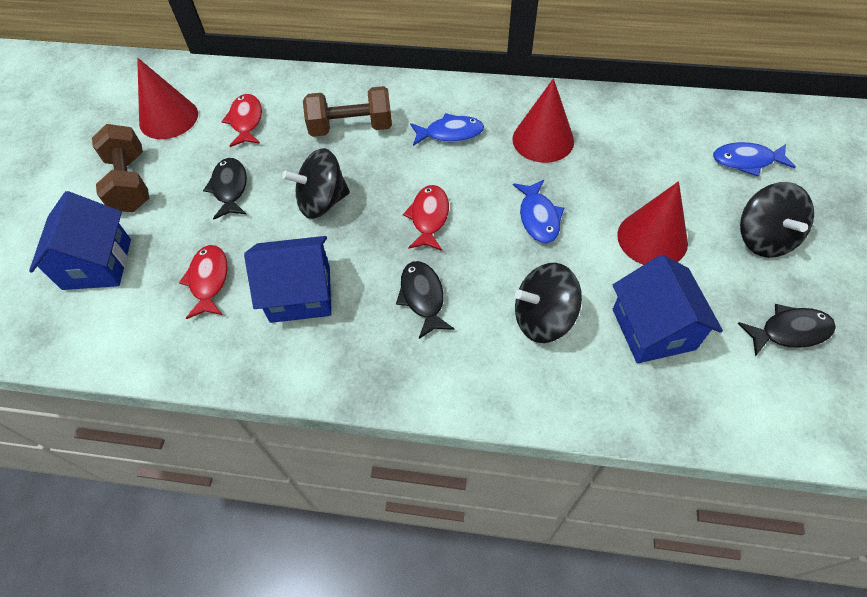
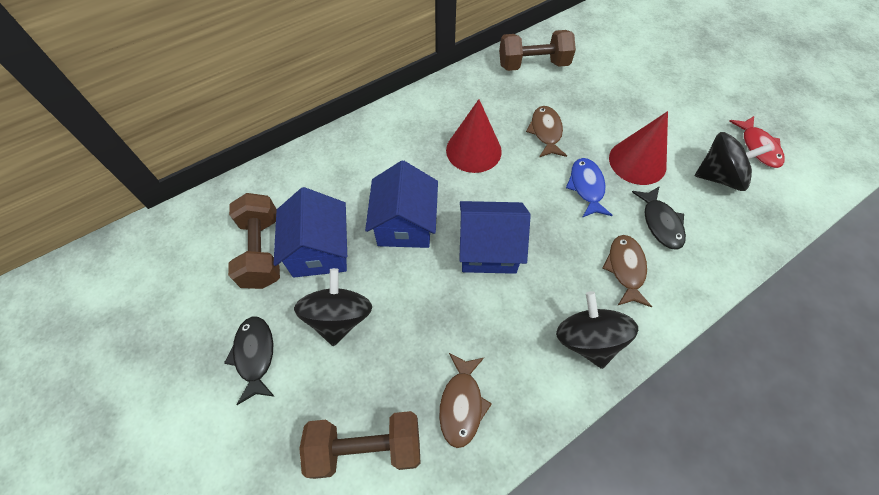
black fish: 3 -> 2
blue fish: 3 -> 1
brown dumbbell: 2 -> 3
brown fish: 0 -> 3
red cone: 3 -> 2
red fish: 3 -> 1

